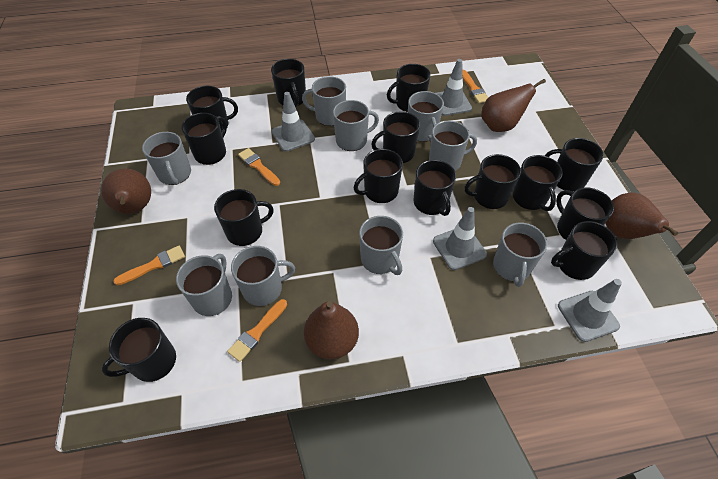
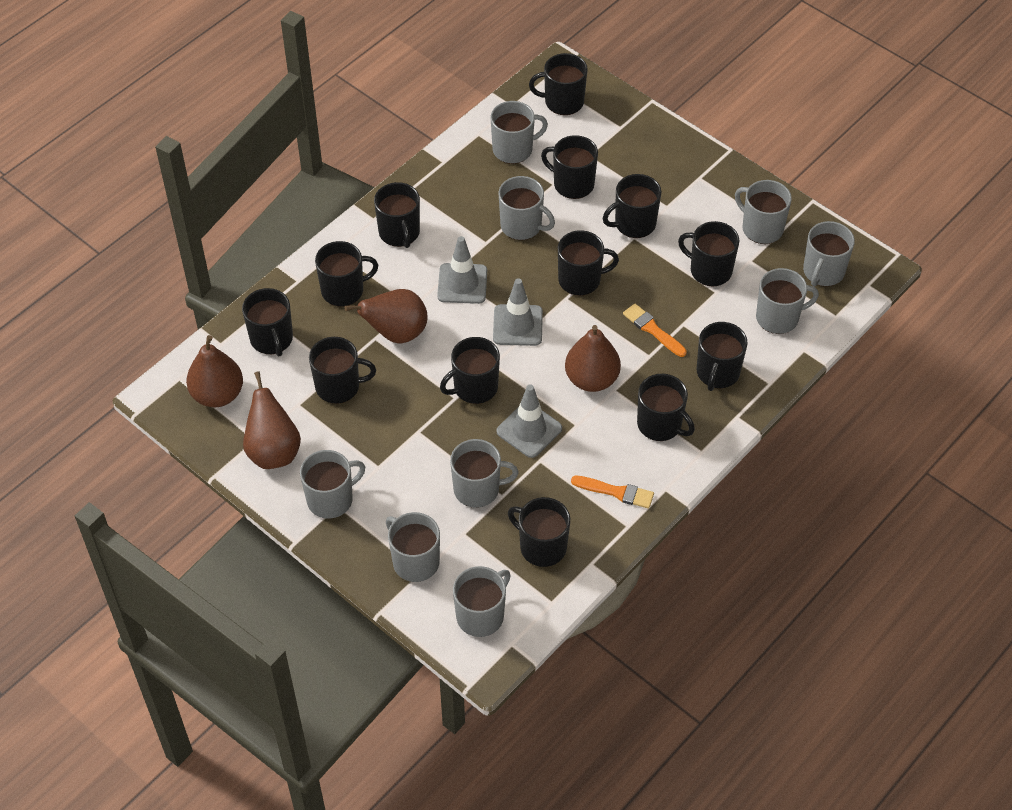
black mug: 14 -> 13
grey traffic cone: 4 -> 3
orange brush: 4 -> 2

